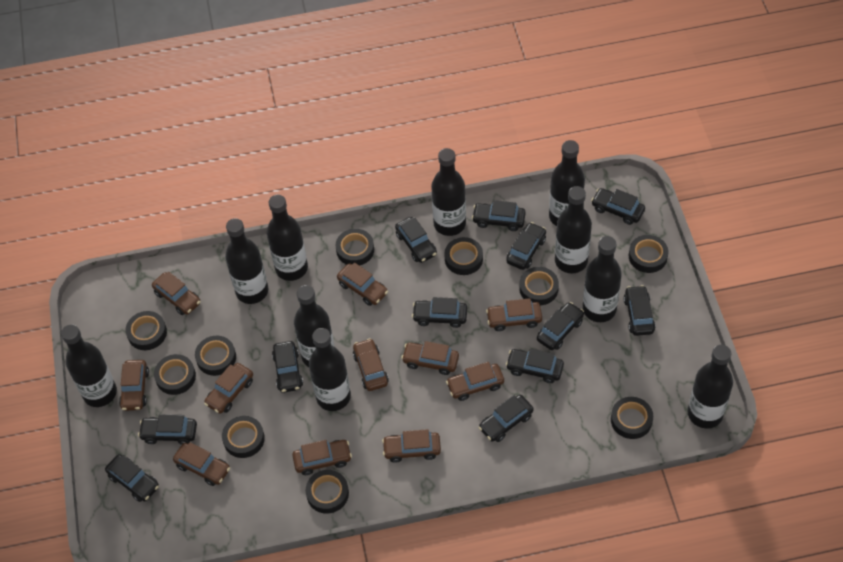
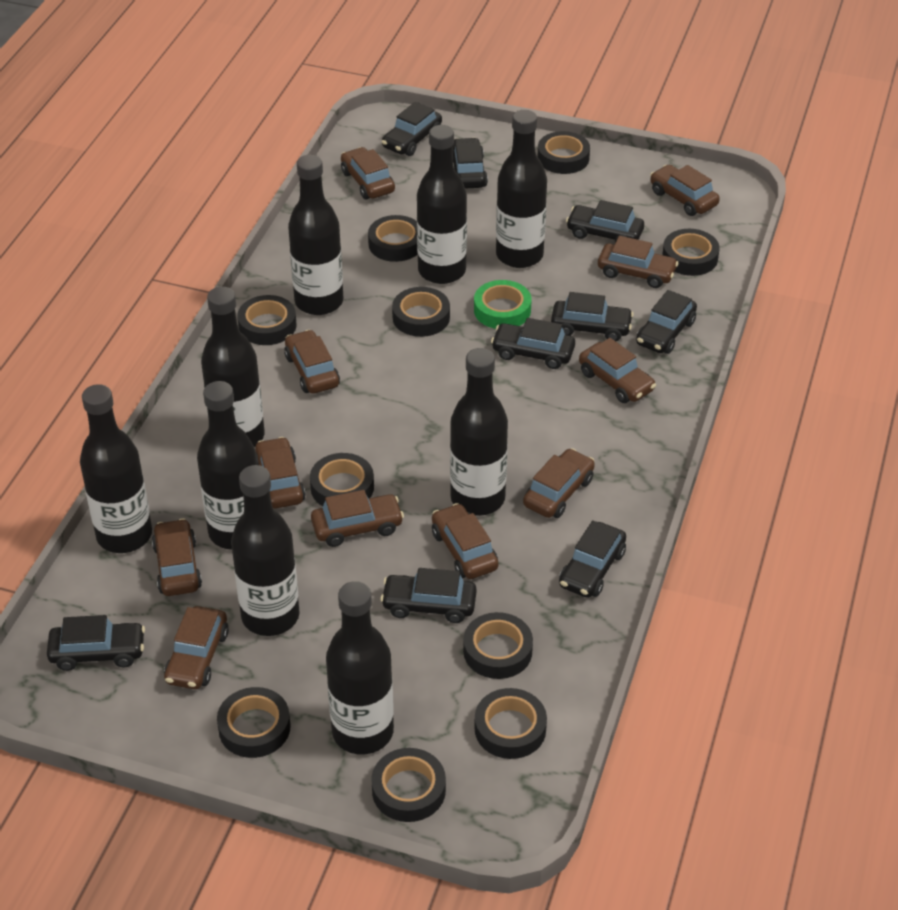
black bottle: 10 -> 9
black car: 12 -> 9
green tape: 0 -> 1

